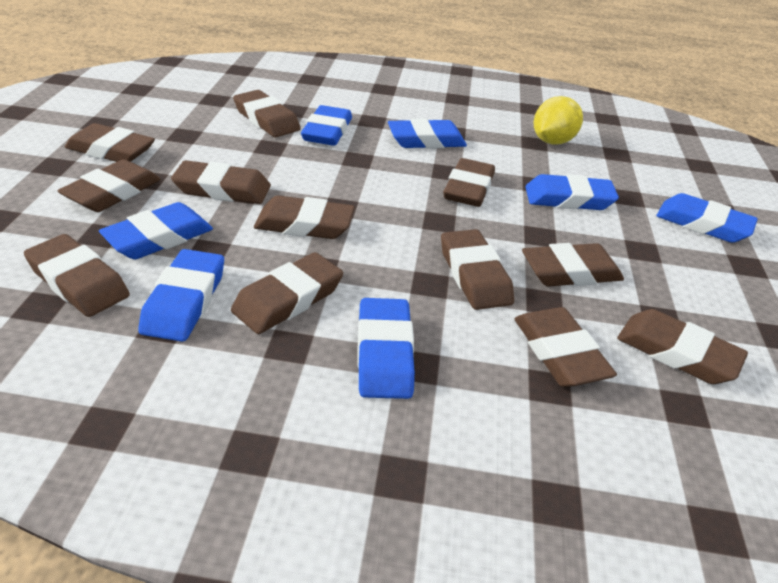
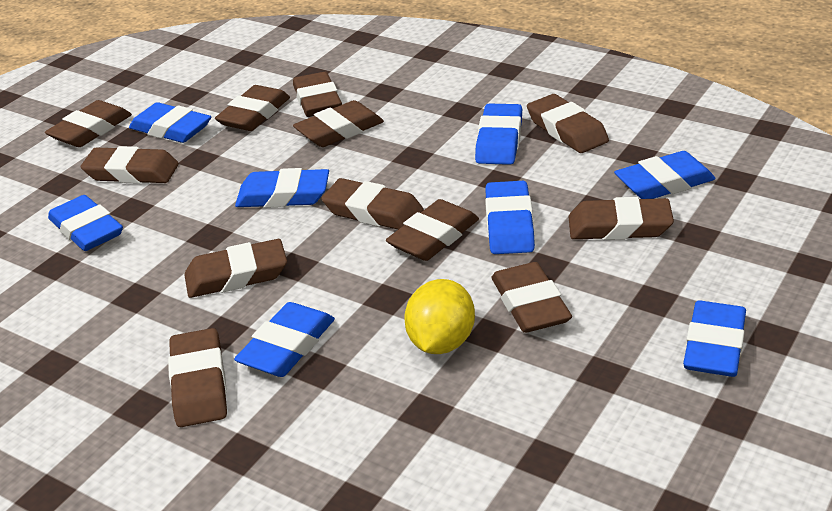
blue eraser: 7 -> 8

